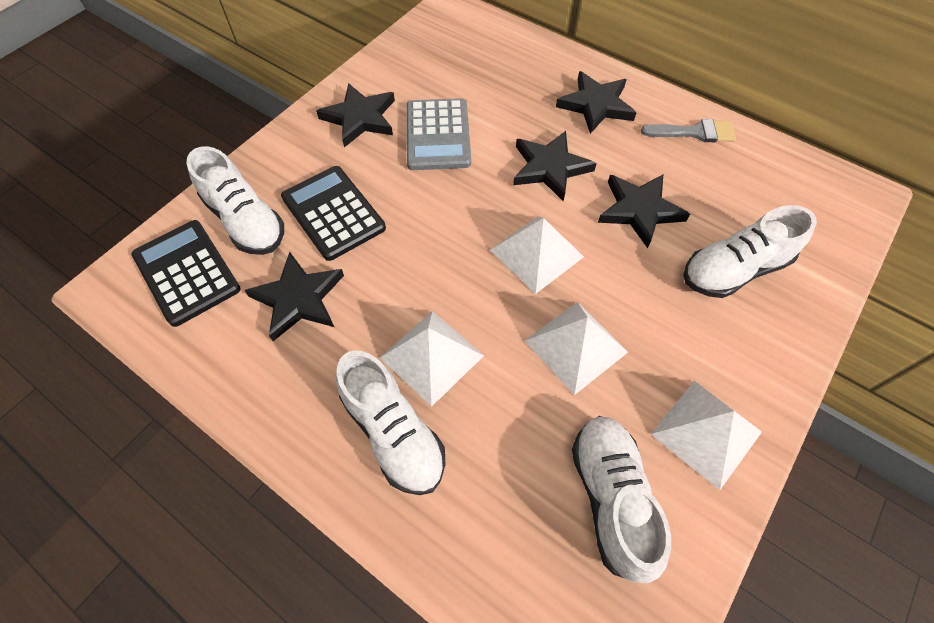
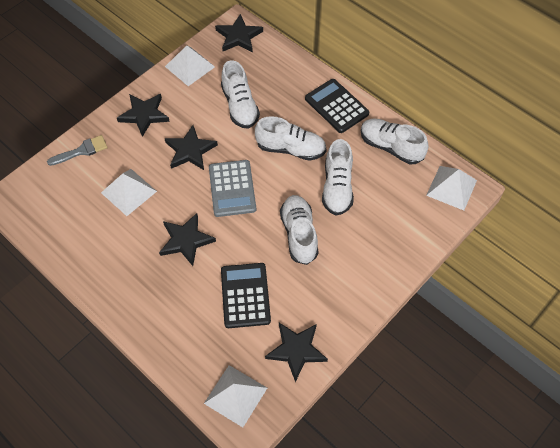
white shoe: 4 -> 5

